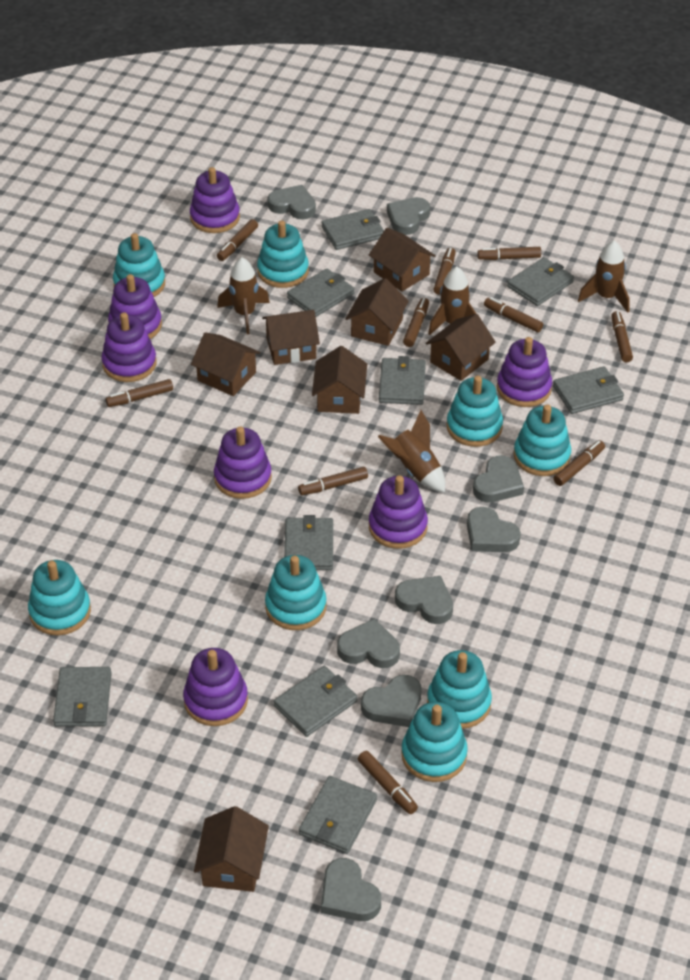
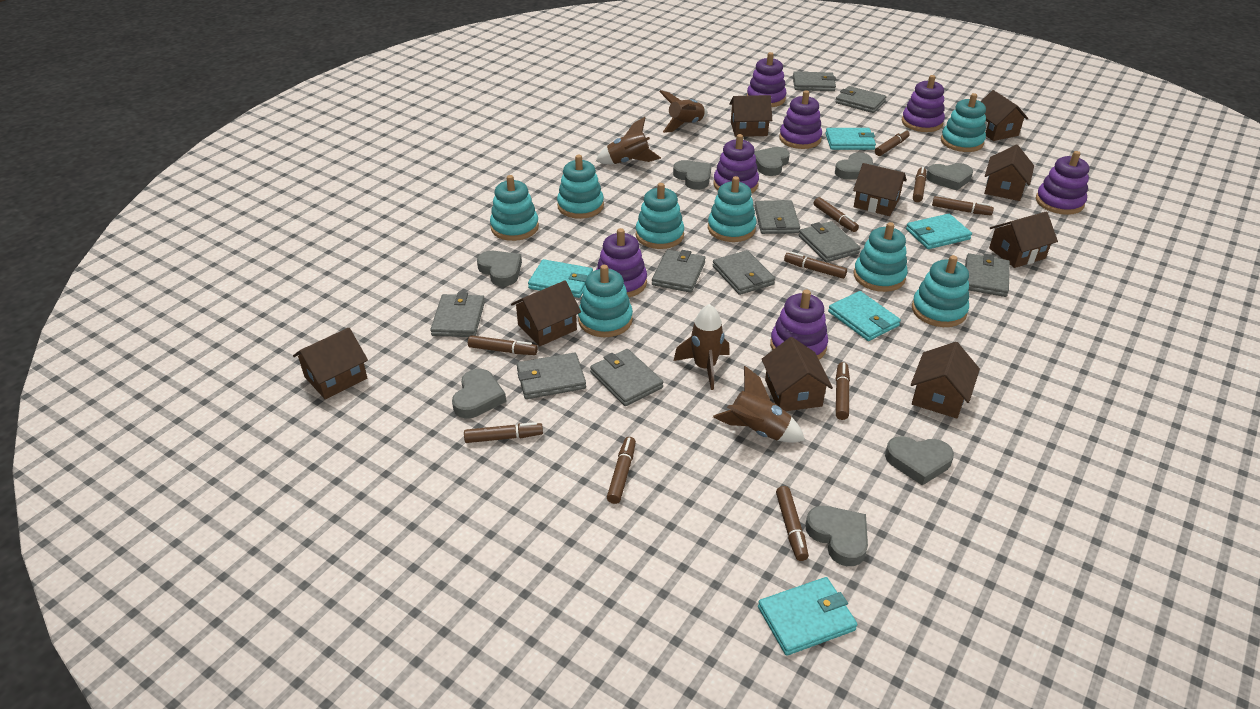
brown house: 7 -> 9
grey wallet: 9 -> 10
turquoise wallet: 0 -> 5

